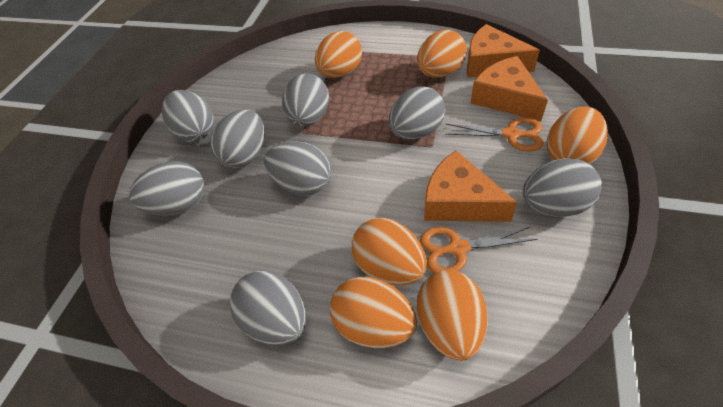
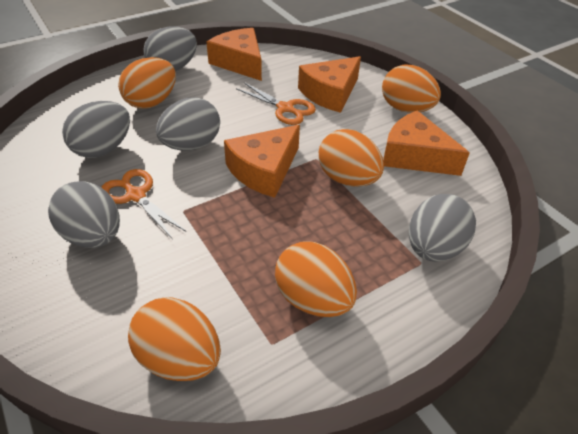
grey egg: 8 -> 5
orange cheese: 3 -> 4
orange egg: 6 -> 5

